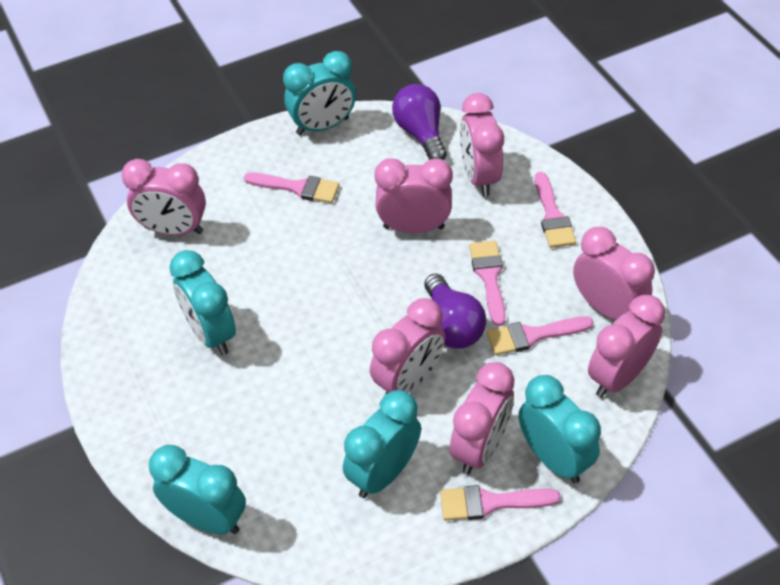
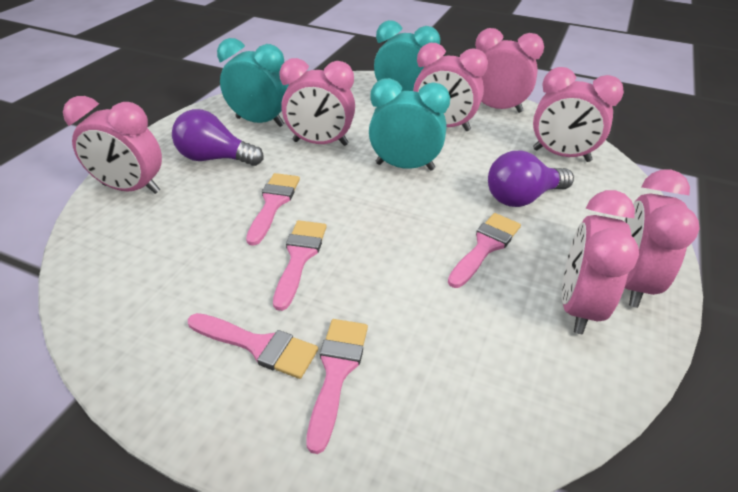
turquoise clock: 5 -> 3

